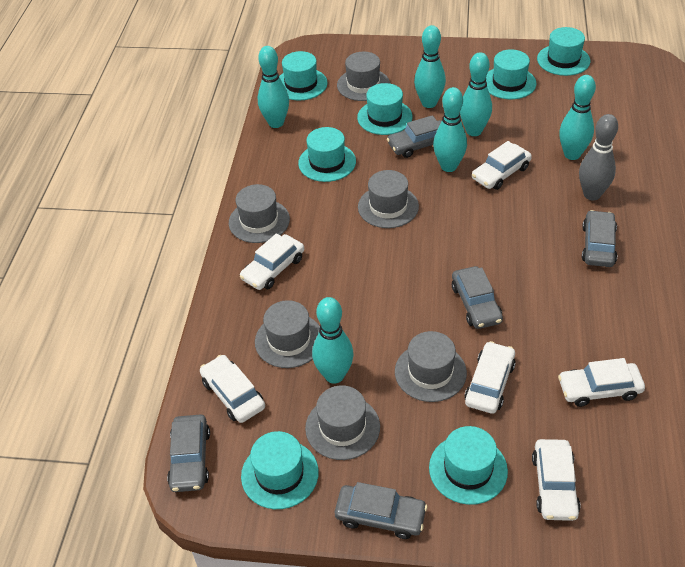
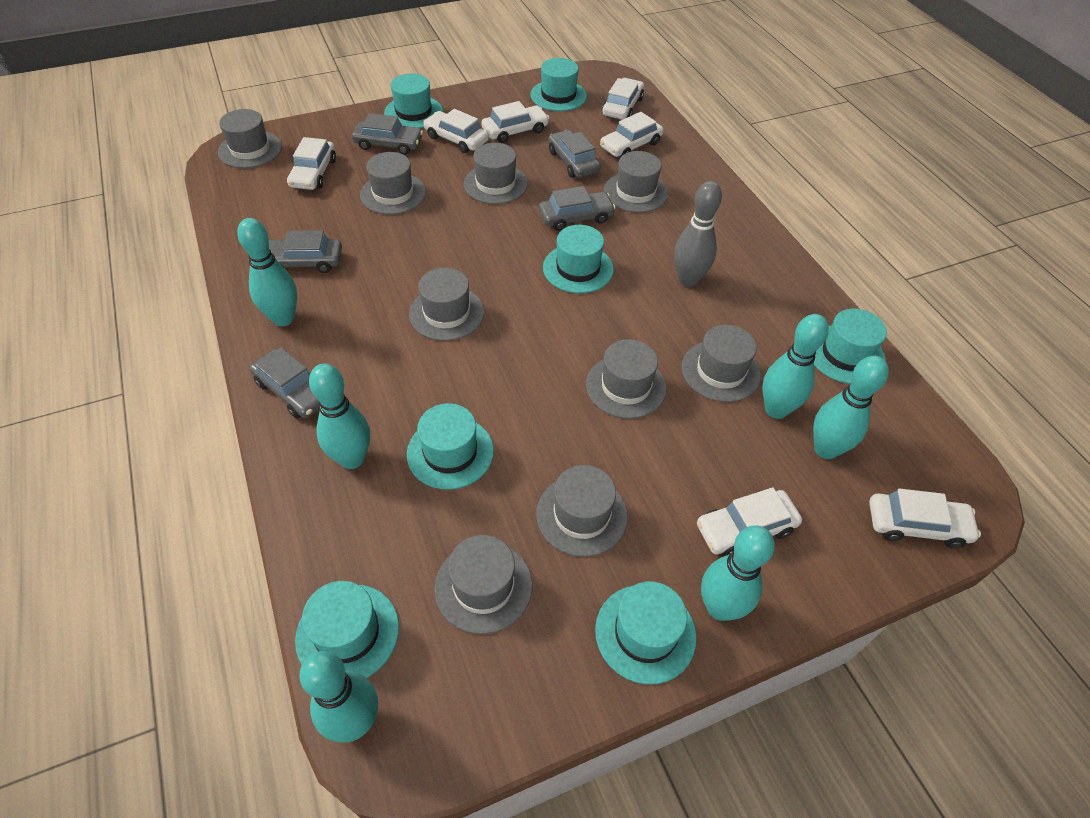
grey hat: 6 -> 9
white car: 6 -> 7

